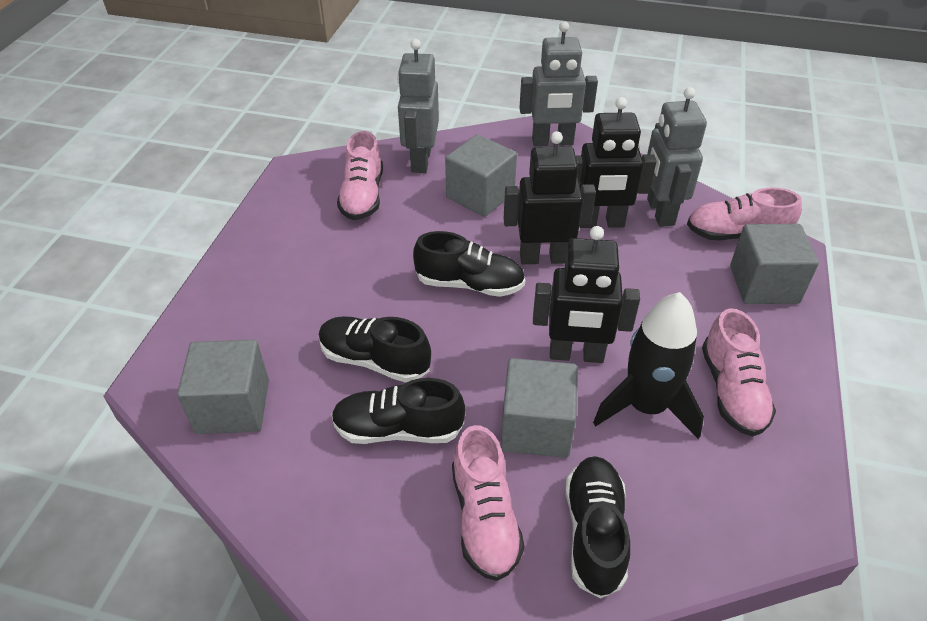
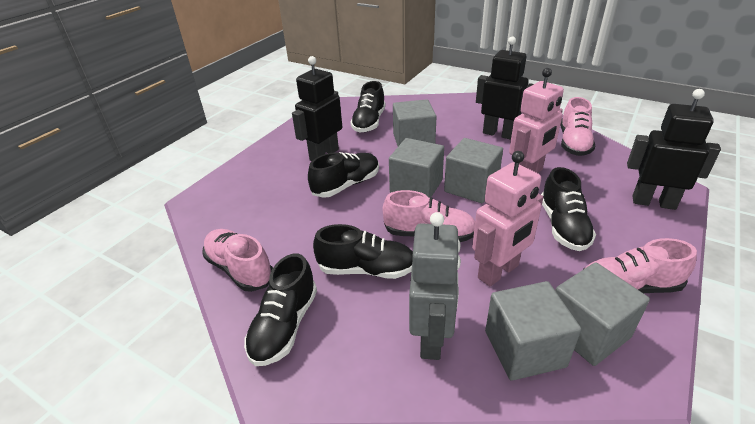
black rocket: 1 -> 0
black shoe: 4 -> 5
grey cube: 4 -> 5
grey robot: 3 -> 1
pink robot: 0 -> 2

